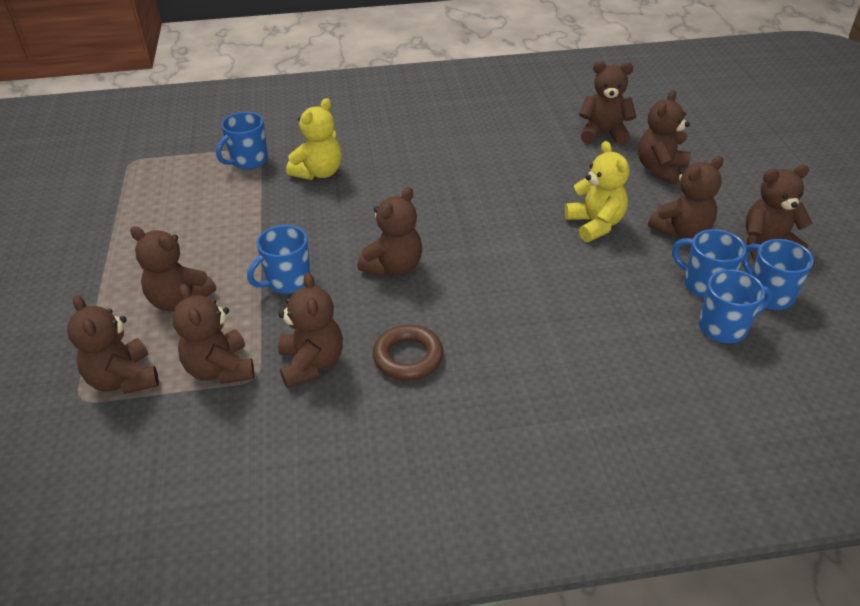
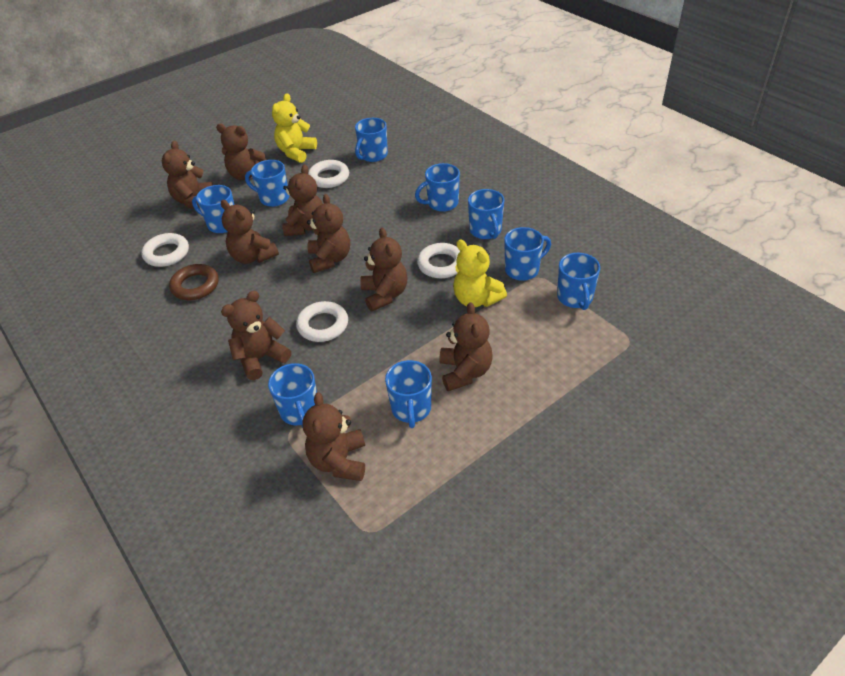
blue mug: 5 -> 9
white ring: 0 -> 4

